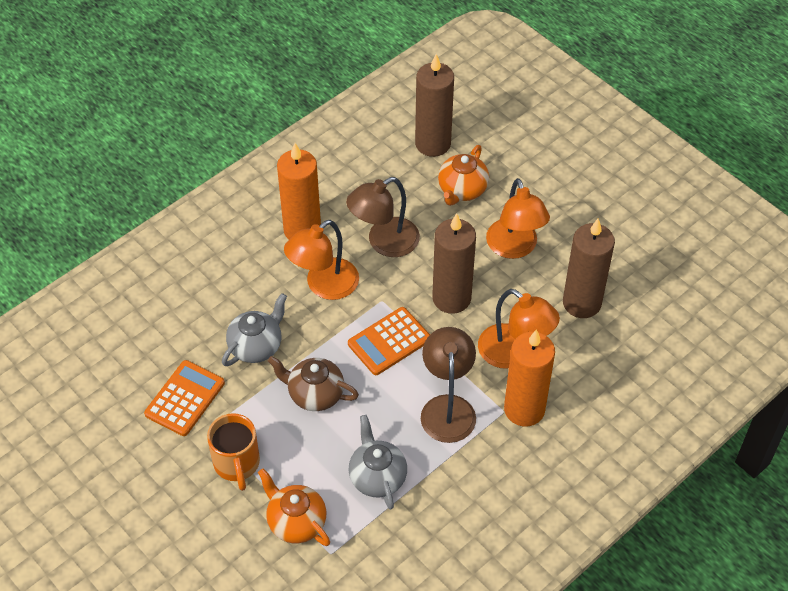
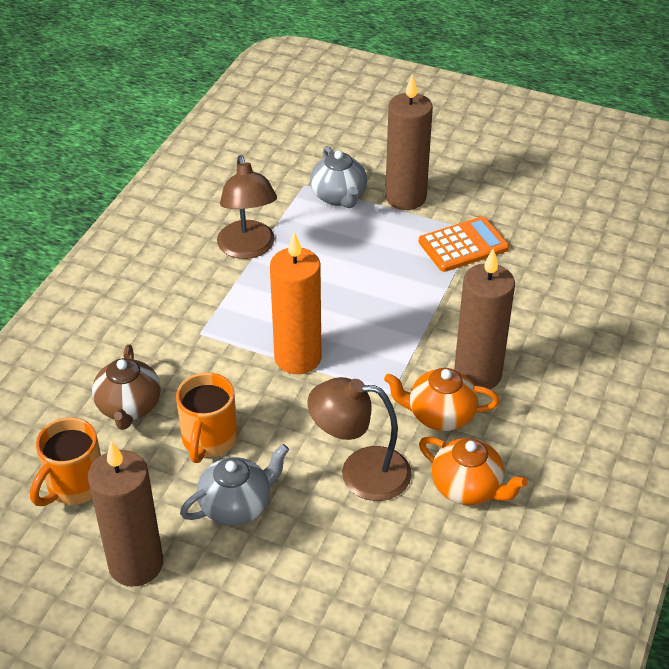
orange calculator: 2 -> 1
orange candle: 2 -> 1
orange lamp: 3 -> 0
orange mug: 1 -> 2

